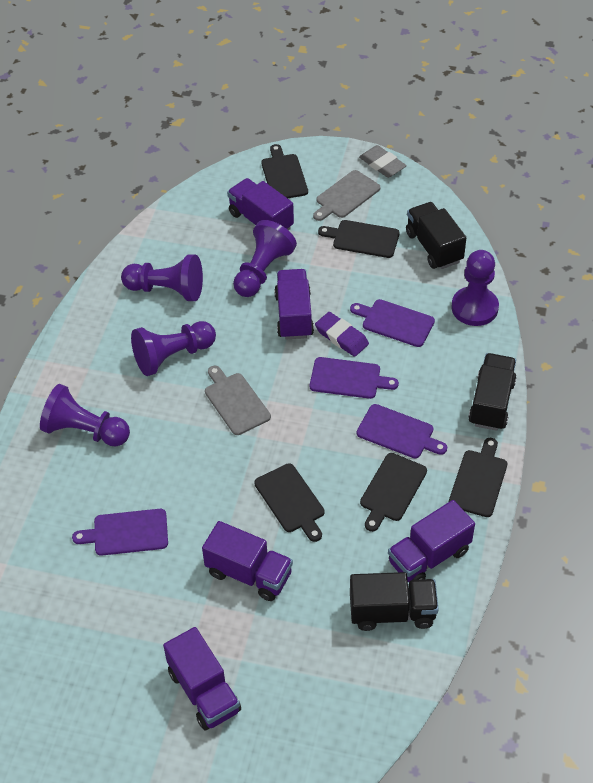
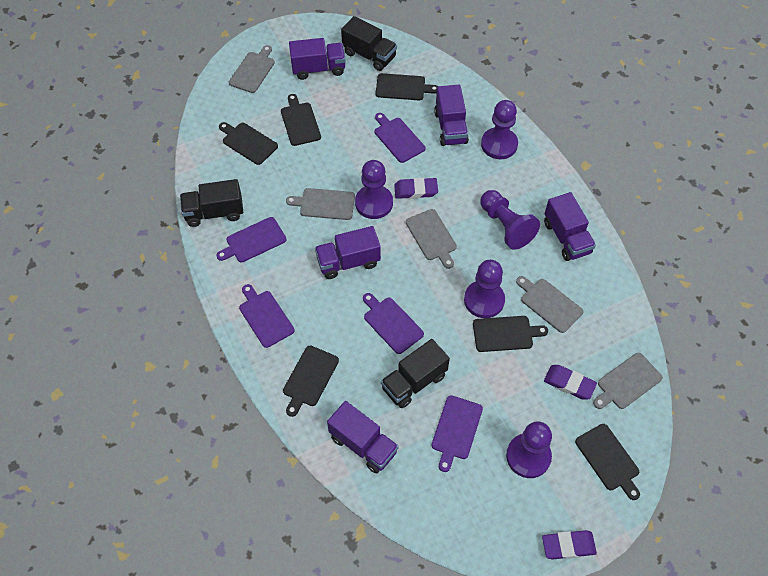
black cutting board: 5 -> 6
grey cutting board: 2 -> 5
grey eraser: 1 -> 0
purple cutting board: 4 -> 5
purple eraser: 1 -> 3

